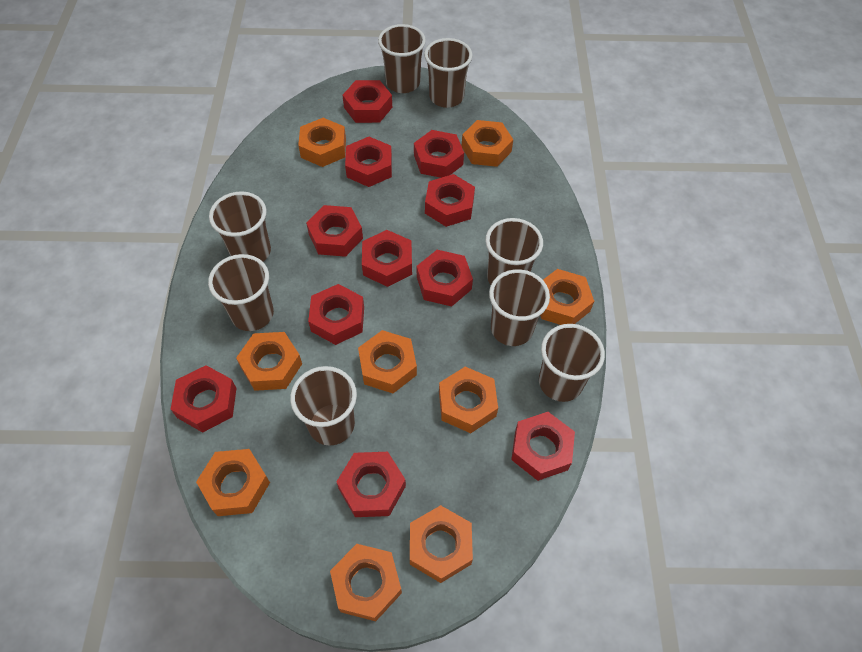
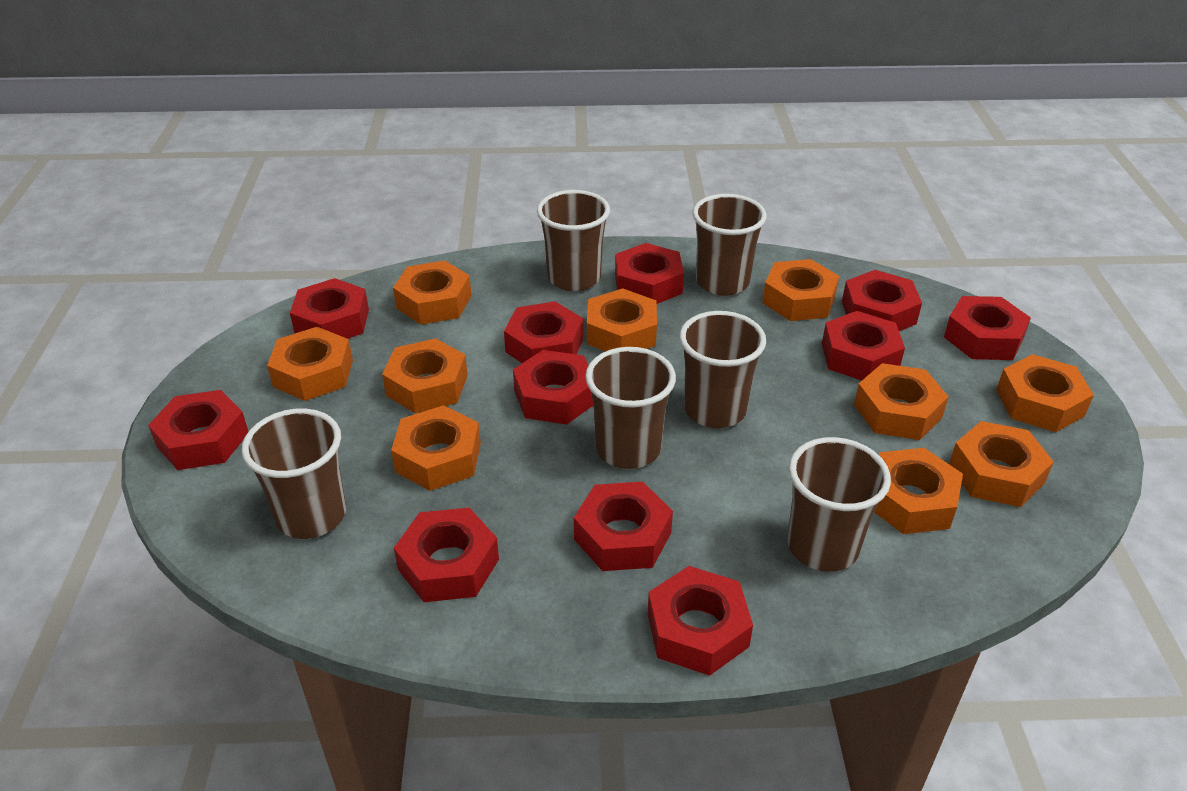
brown cup: 8 -> 6
orange nut: 9 -> 10

